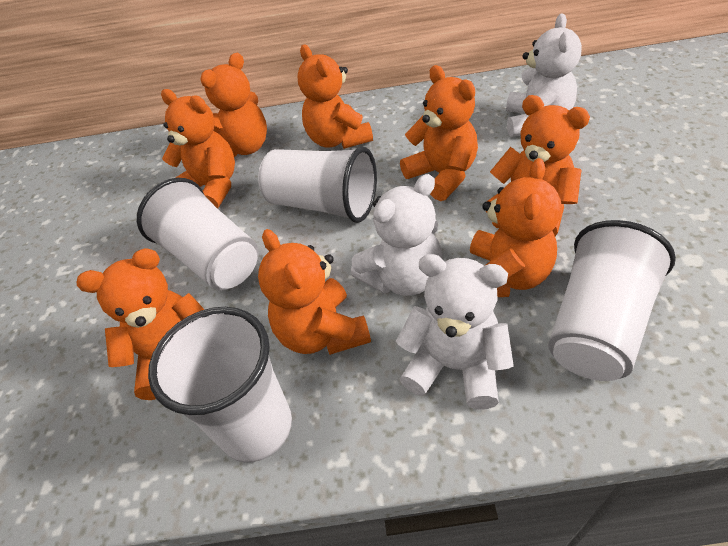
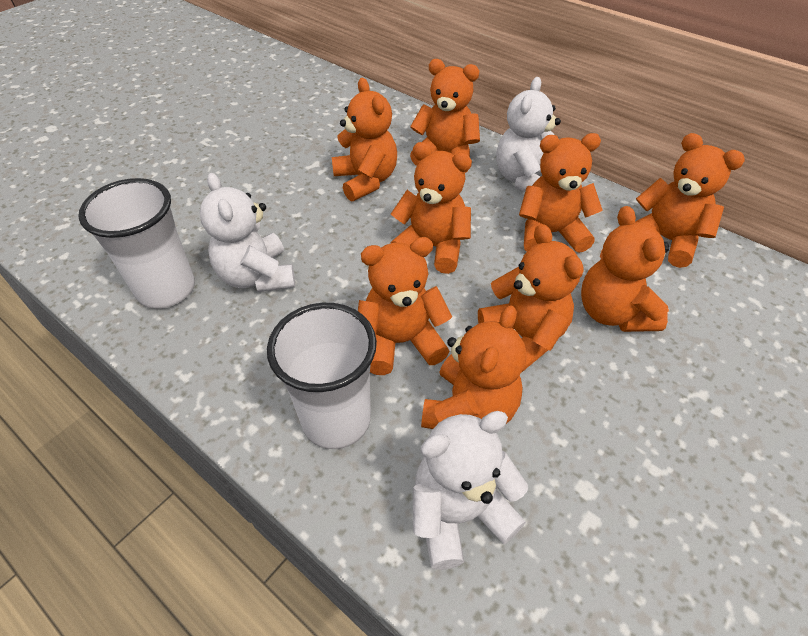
orange teddy bear: 8 -> 9
white cup: 4 -> 2

